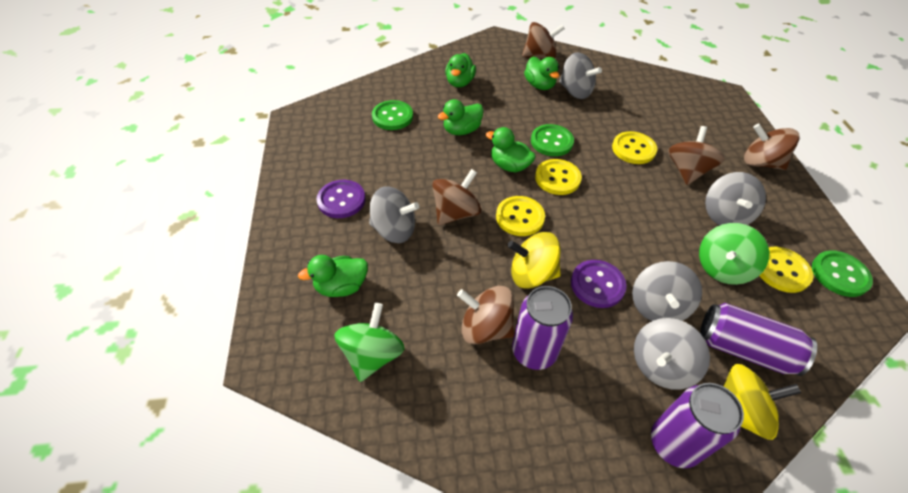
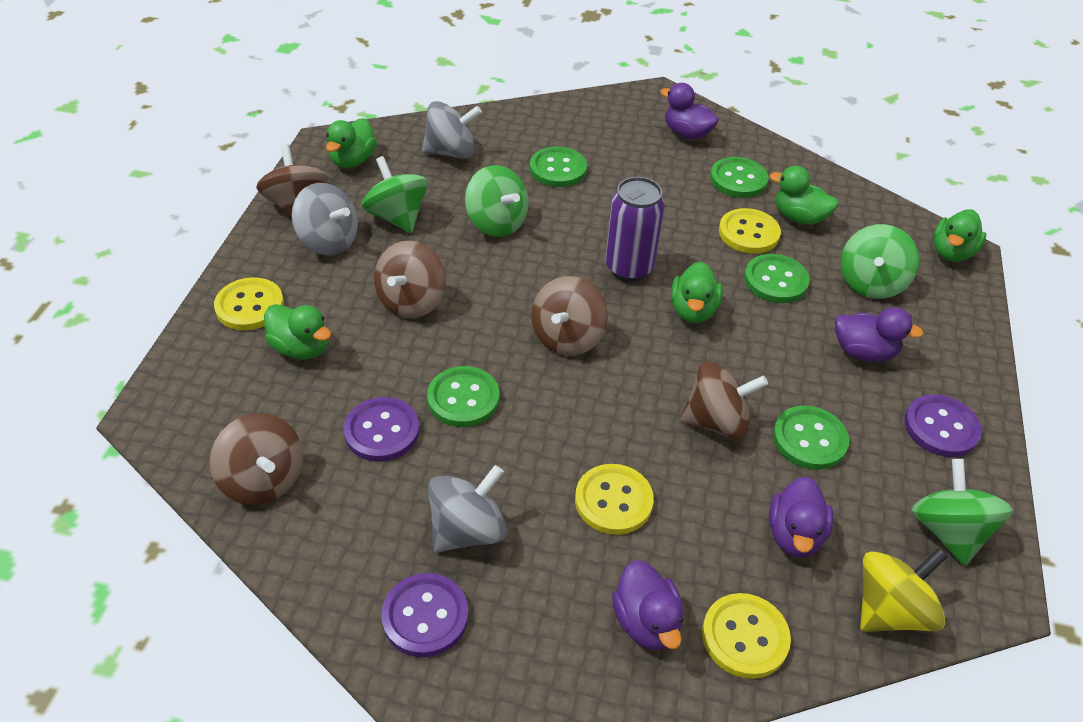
green button: 3 -> 5
green spinning top: 2 -> 4
grey spinning top: 5 -> 3
purple button: 2 -> 3
purple can: 3 -> 1
purple duck: 0 -> 4
yellow spinning top: 2 -> 1

